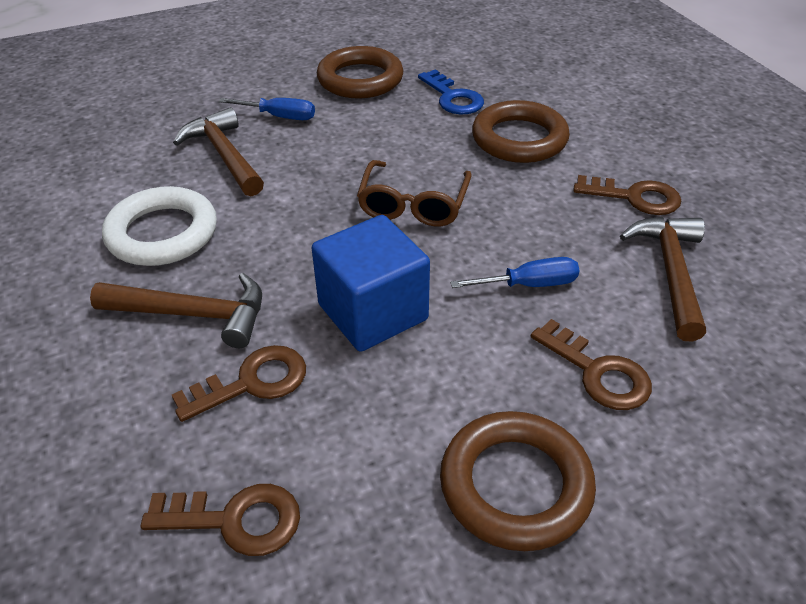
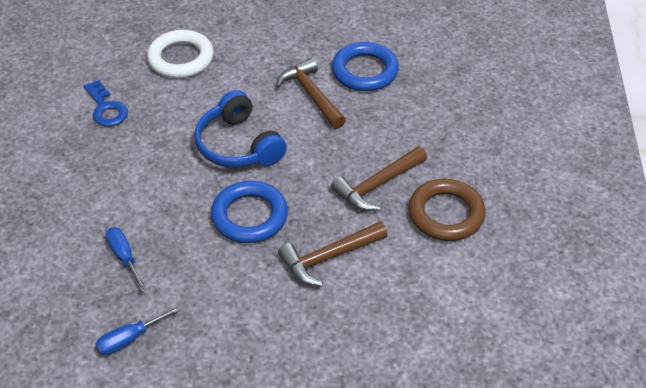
blue cube: 1 -> 0
blue headphones: 0 -> 1
blue ring: 0 -> 2
brown glasses: 1 -> 0
brown key: 4 -> 0
brown ring: 3 -> 1

